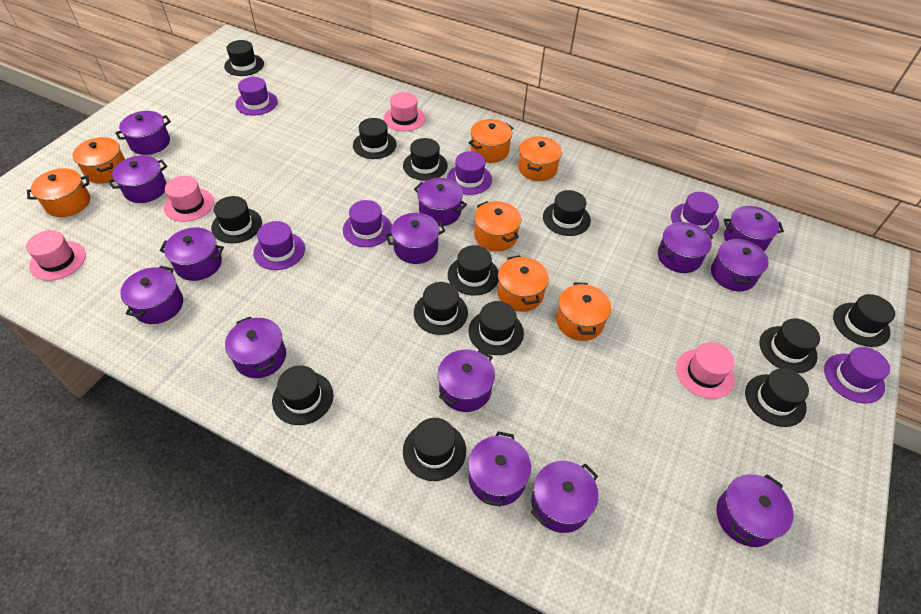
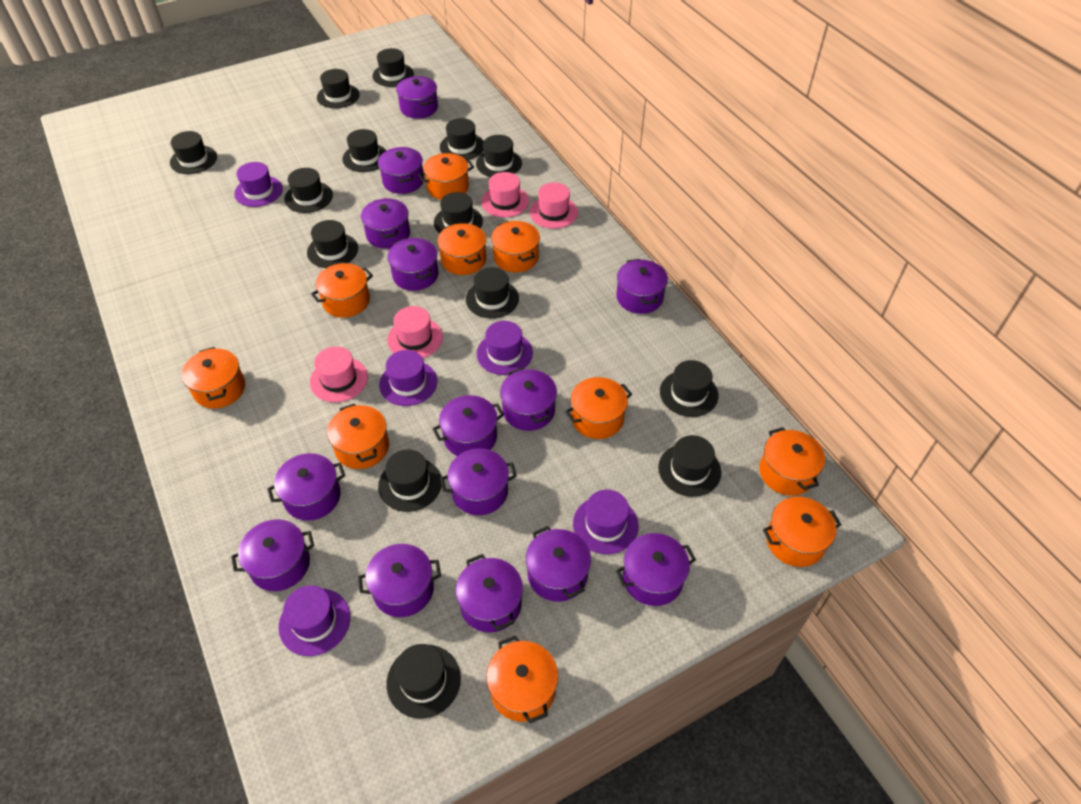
black hat: 13 -> 14
orange pot: 7 -> 10
purple hat: 6 -> 5

